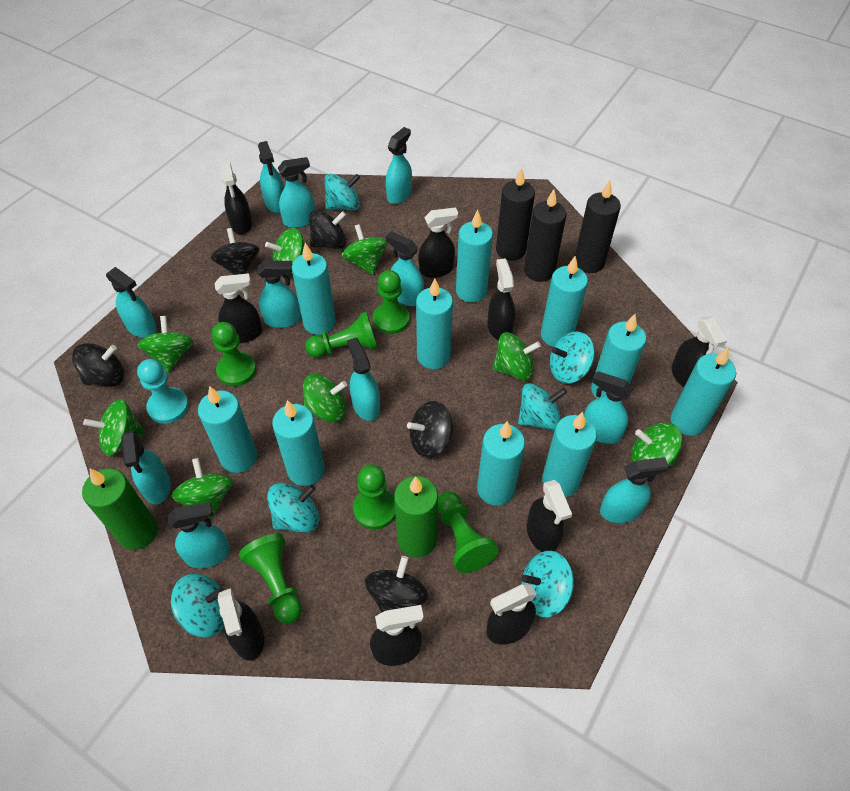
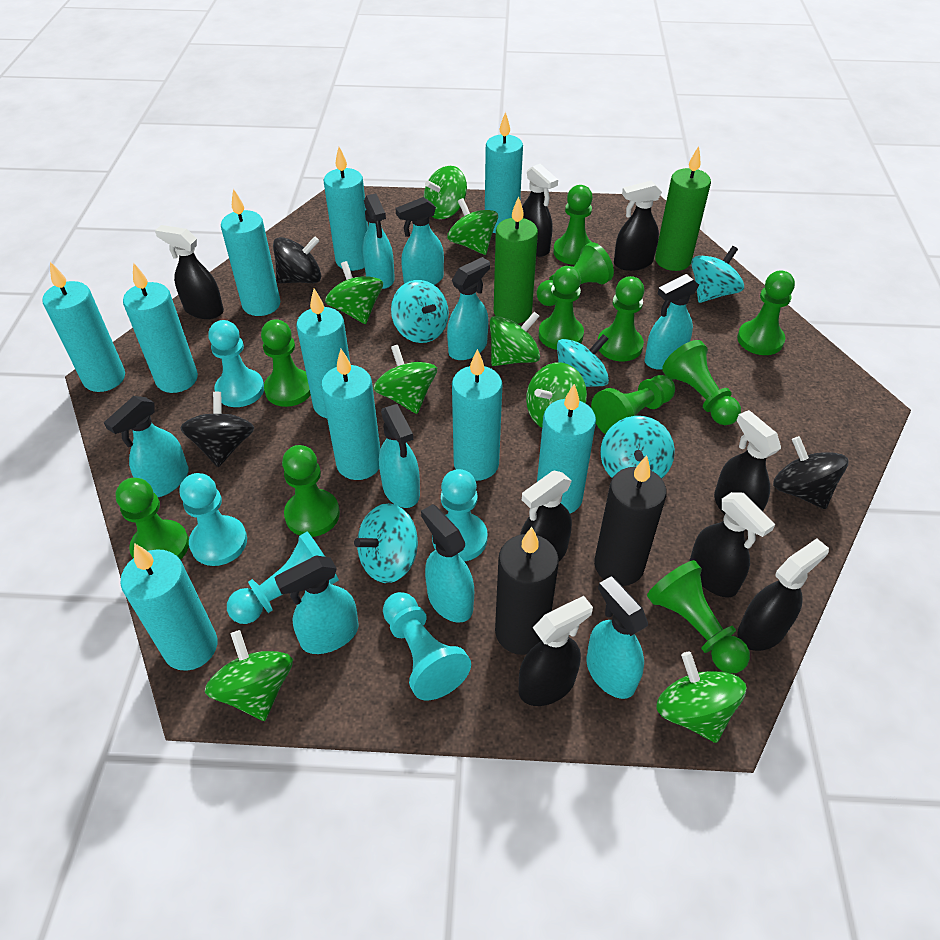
black candle: 3 -> 2
black spinning top: 5 -> 3
black spray bottle: 9 -> 8
green pawn: 6 -> 11
turquoise pawn: 1 -> 5
turquoise spinning top: 6 -> 5
turquoise spray bottle: 11 -> 9

